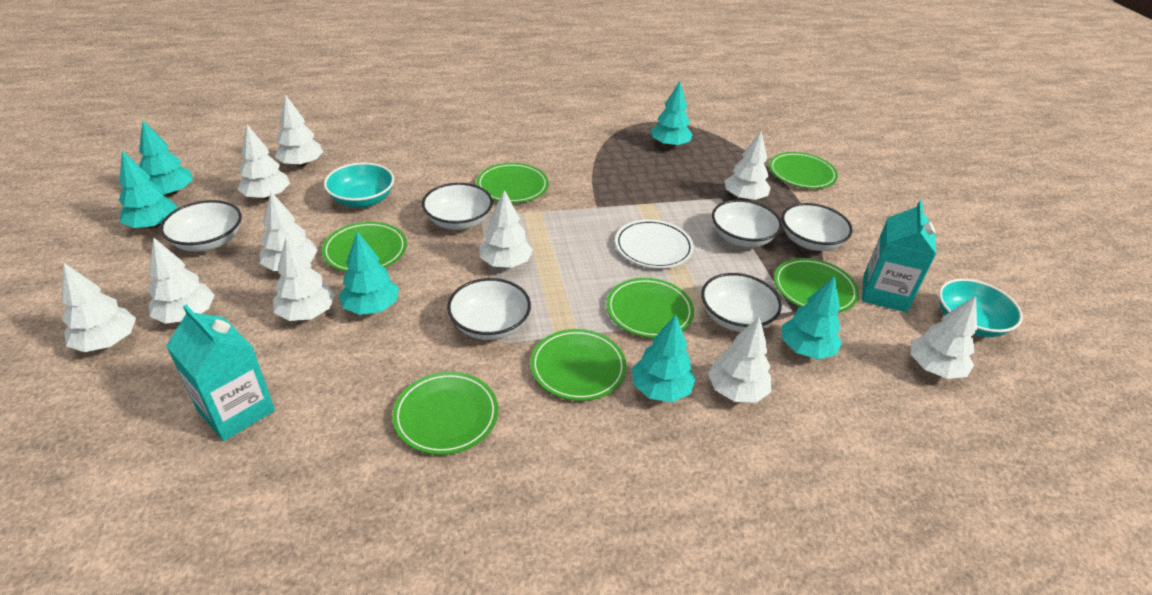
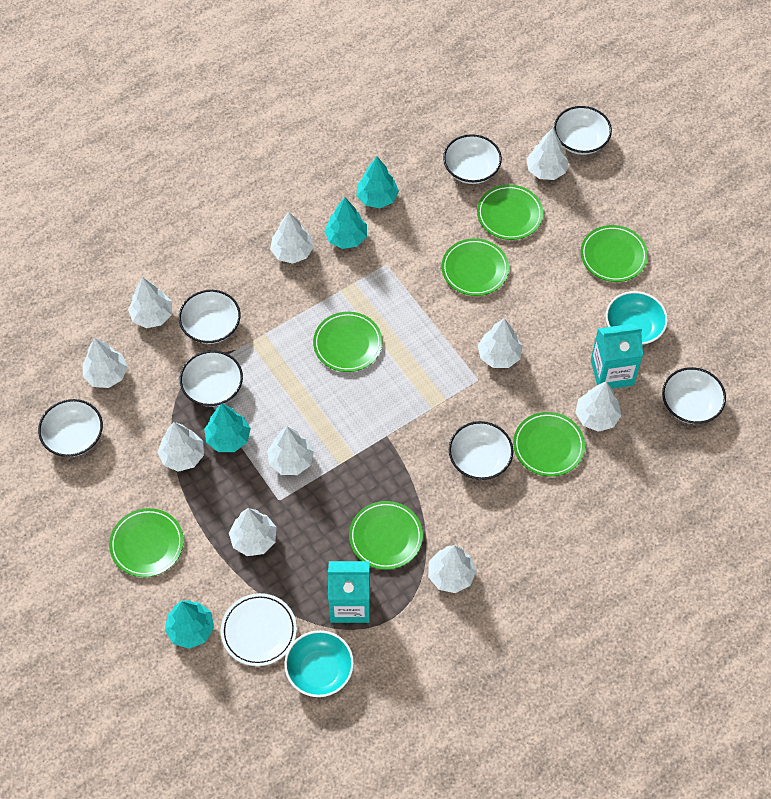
turquoise tree: 6 -> 4
white bowl: 6 -> 7

